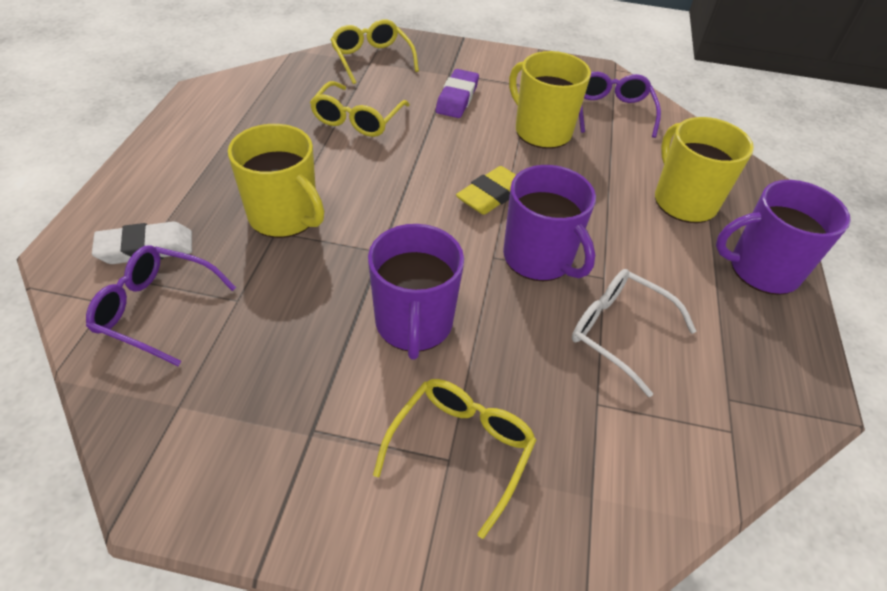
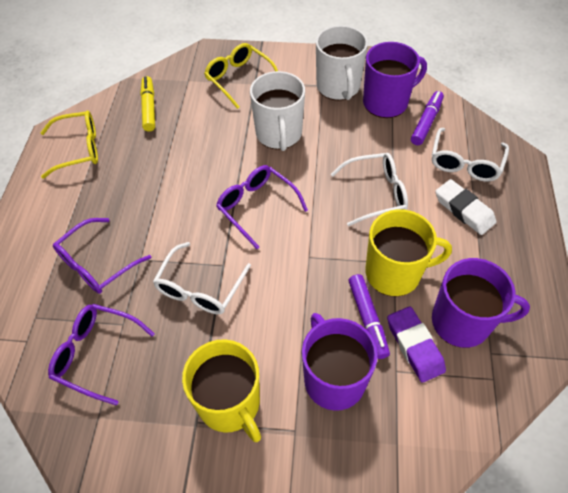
purple glasses: 2 -> 3
purple marker: 0 -> 2
white glasses: 1 -> 3
white mug: 0 -> 2
yellow eraser: 1 -> 0
yellow glasses: 3 -> 2
yellow marker: 0 -> 1
yellow mug: 3 -> 2

